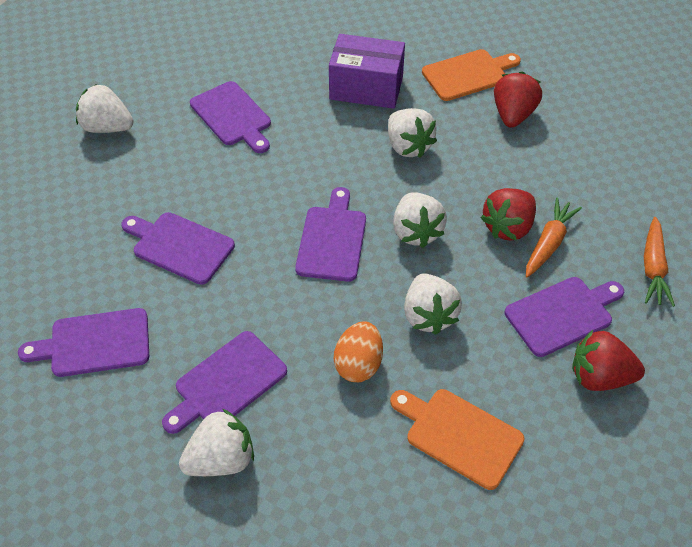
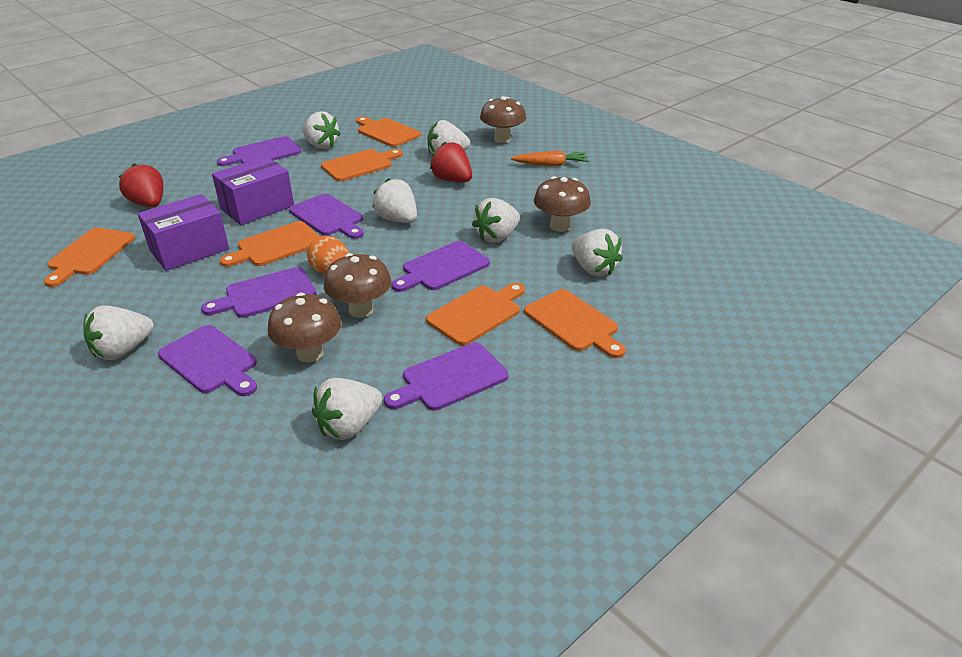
brown mushroom: 0 -> 4
orange carrot: 2 -> 1
orange cutting board: 2 -> 6
purple box: 1 -> 2
red strawberry: 3 -> 2
white strawberry: 5 -> 7

